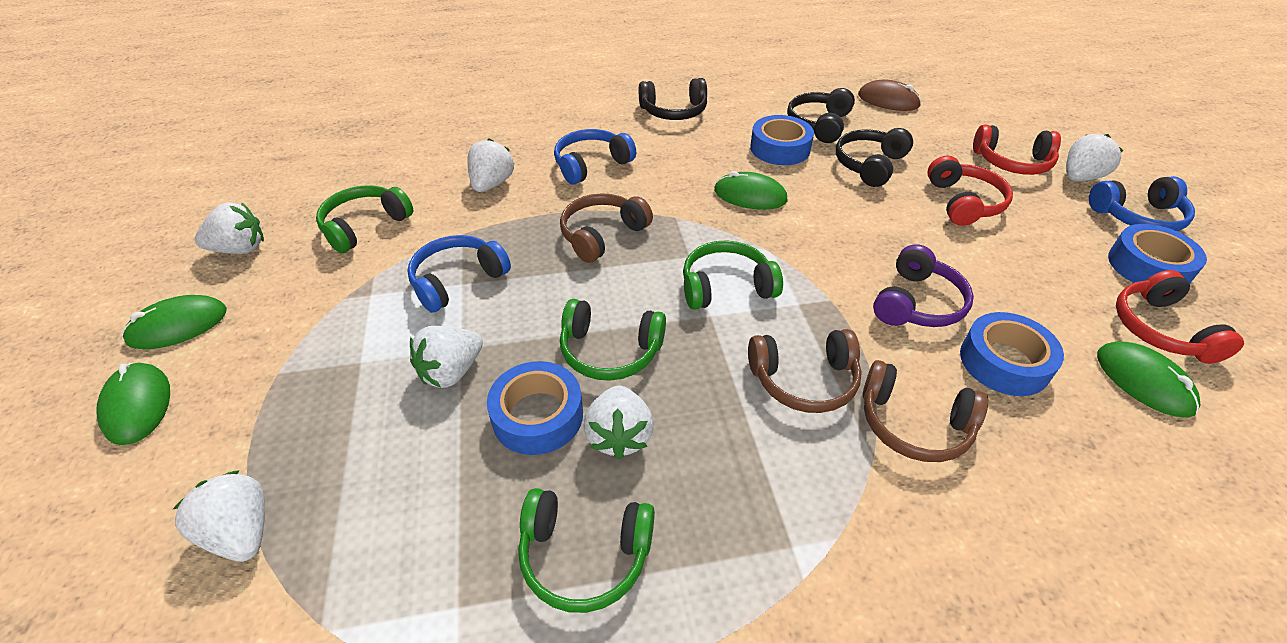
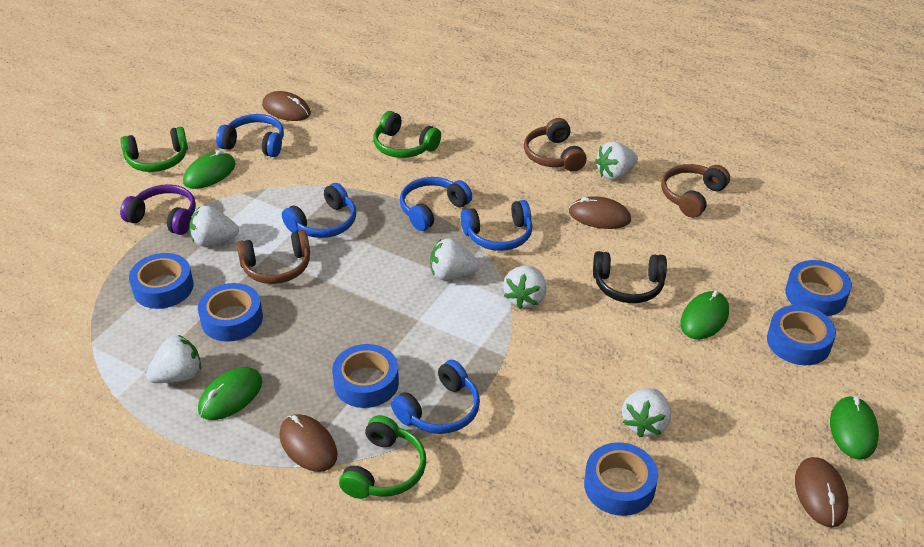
black headphones: 3 -> 1
blue headphones: 3 -> 5
blue tape: 4 -> 6
brown mouse: 1 -> 4
green headphones: 4 -> 3
red headphones: 3 -> 0

